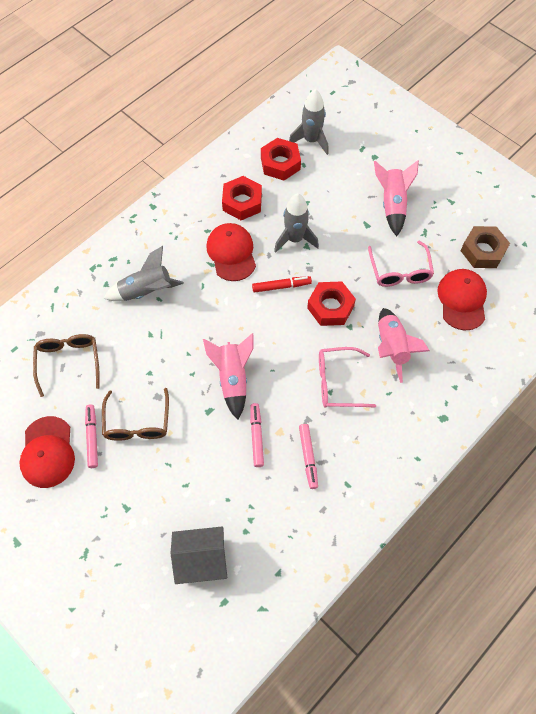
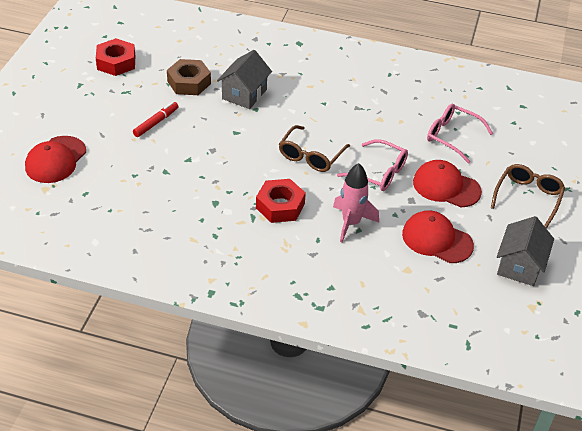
grey house: 1 -> 2
grey rocket: 3 -> 0
pink marker: 3 -> 0
pink rocket: 3 -> 1
red nut: 3 -> 2

